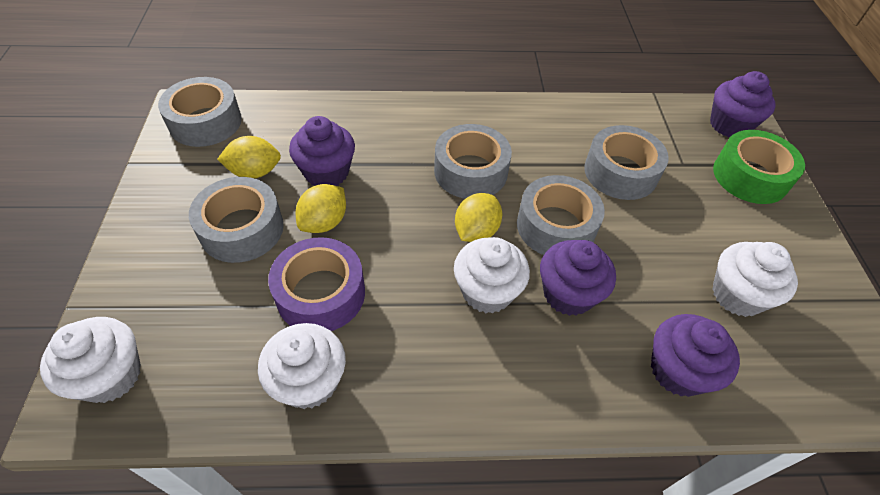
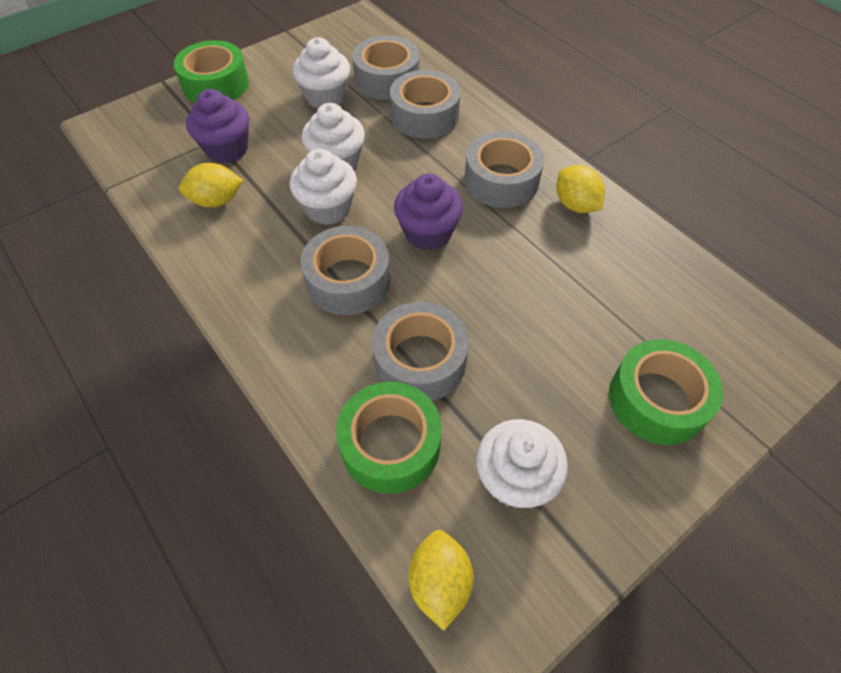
green tape: 1 -> 3
purple cupcake: 4 -> 2
purple tape: 1 -> 0

